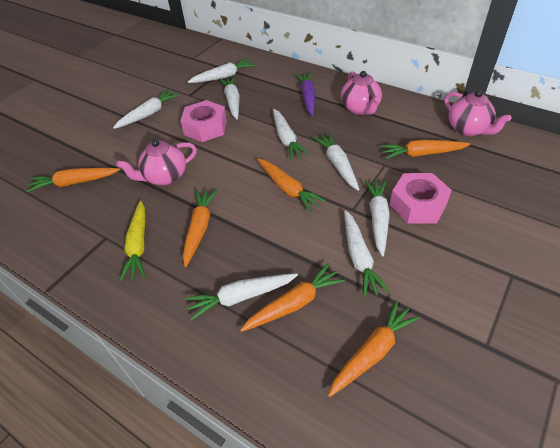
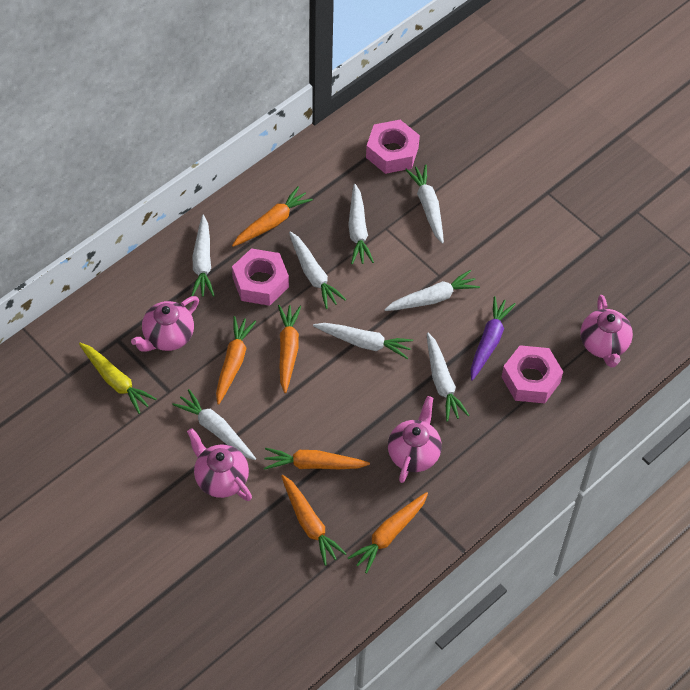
pink nut: 2 -> 3
pink teapot: 3 -> 4

